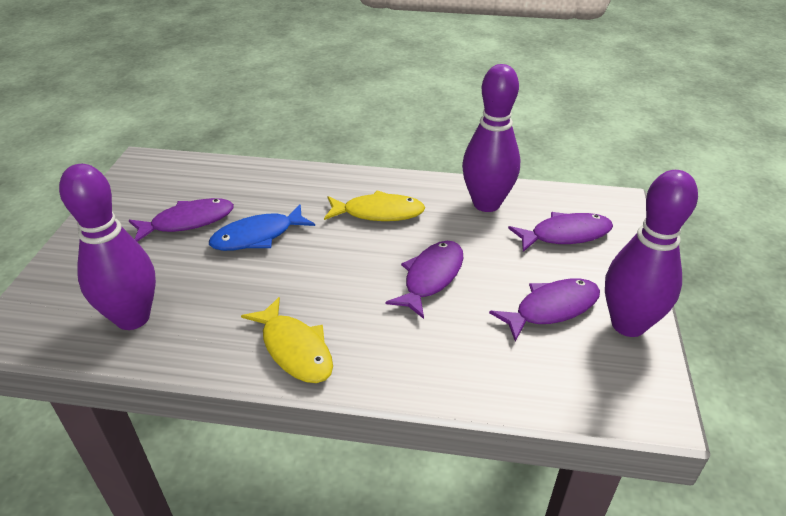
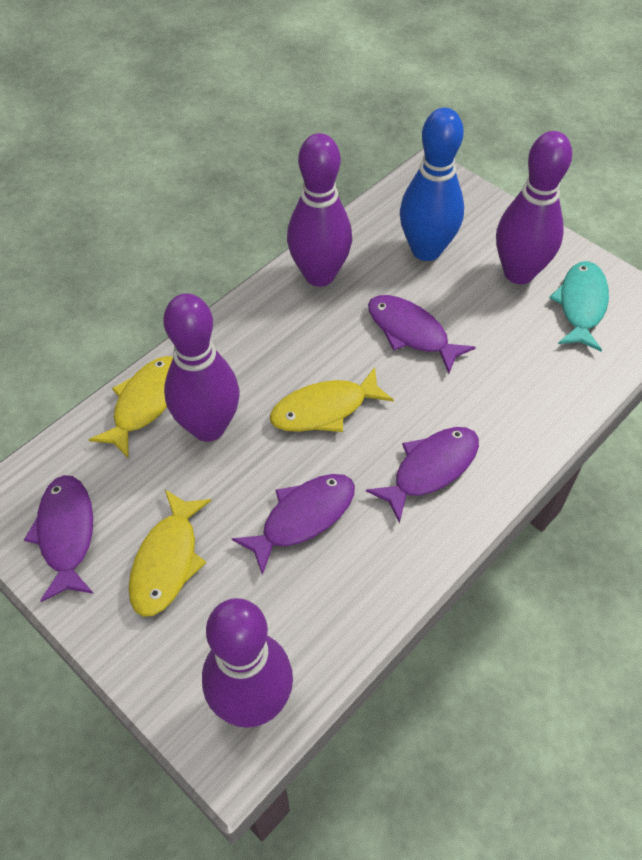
blue bowling pin: 0 -> 1
blue fish: 1 -> 0
purple bowling pin: 3 -> 4
turquoise fish: 0 -> 1
yellow fish: 2 -> 3

